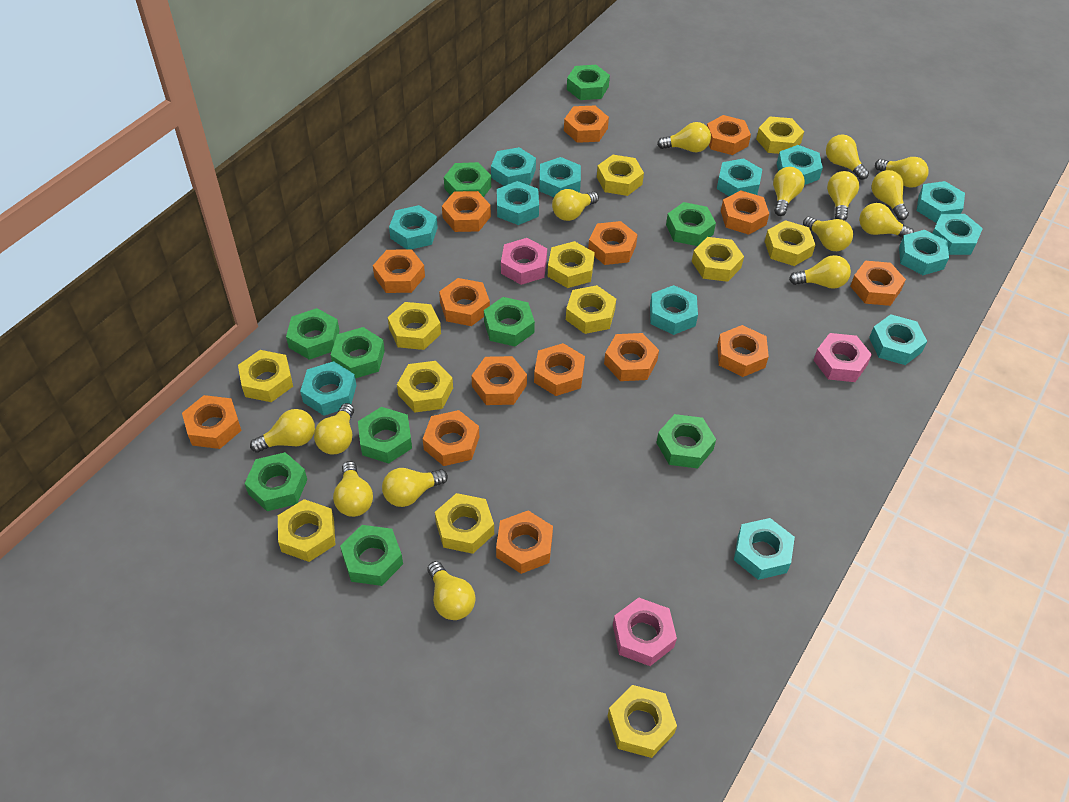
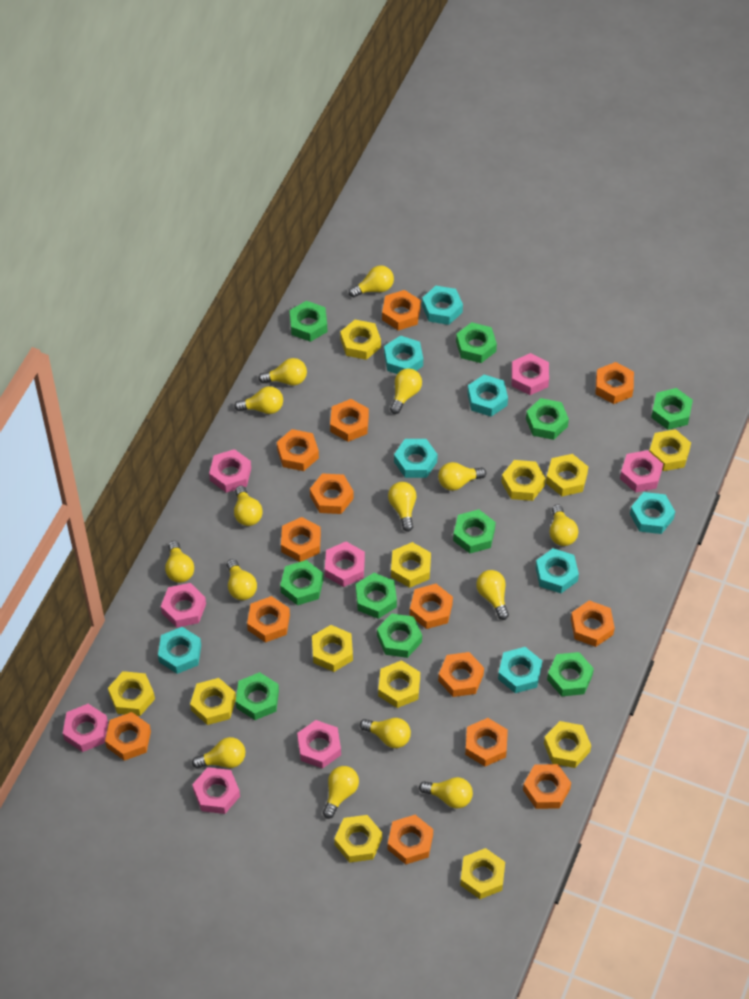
orange nut: 15 -> 14
pink nut: 3 -> 8
turquoise nut: 13 -> 8

